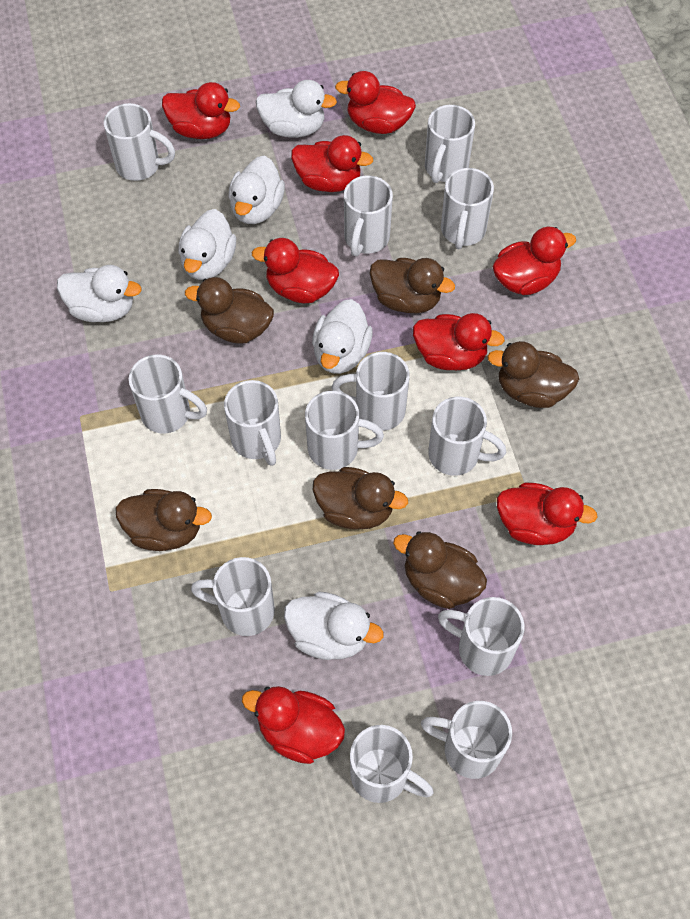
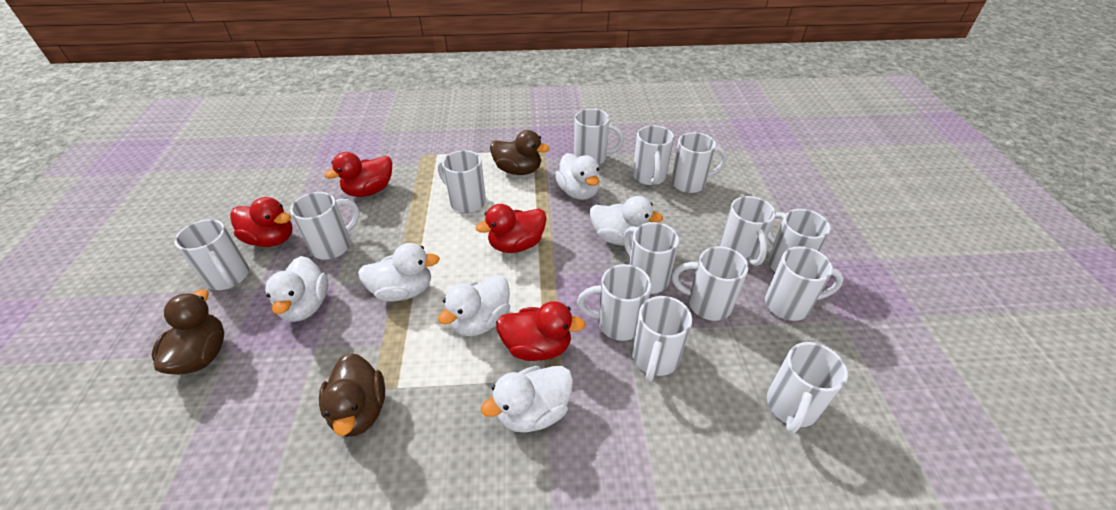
brown duck: 6 -> 3
red duck: 8 -> 4
white mug: 13 -> 14

